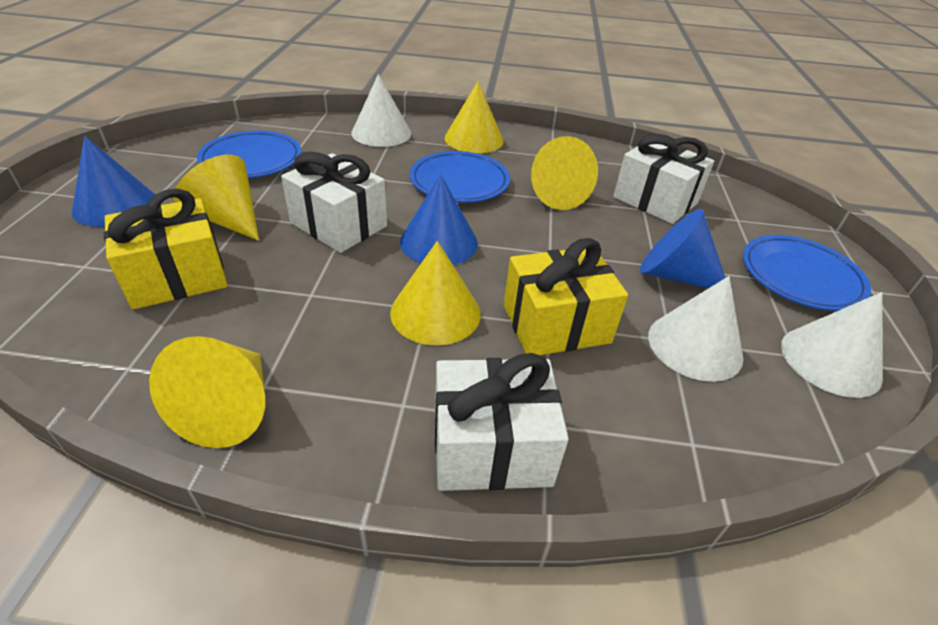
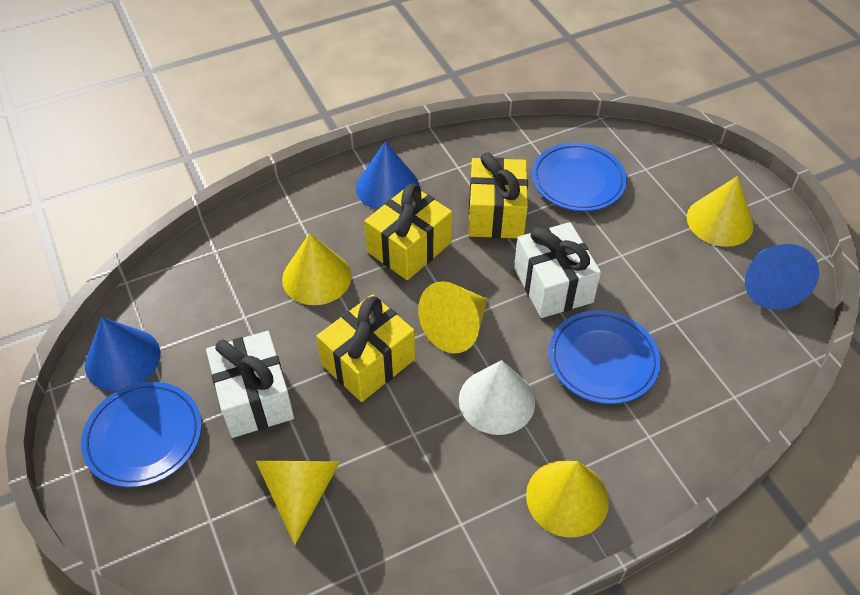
white cone: 3 -> 1
white gift: 3 -> 2
yellow gift: 2 -> 3

